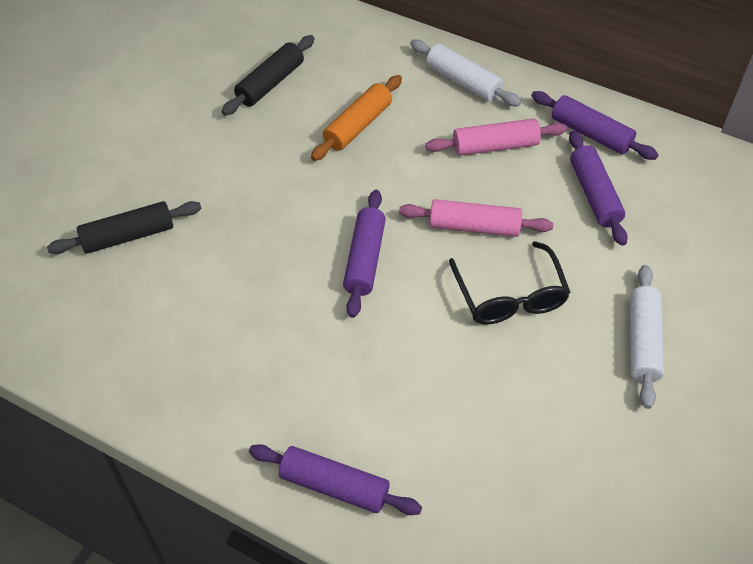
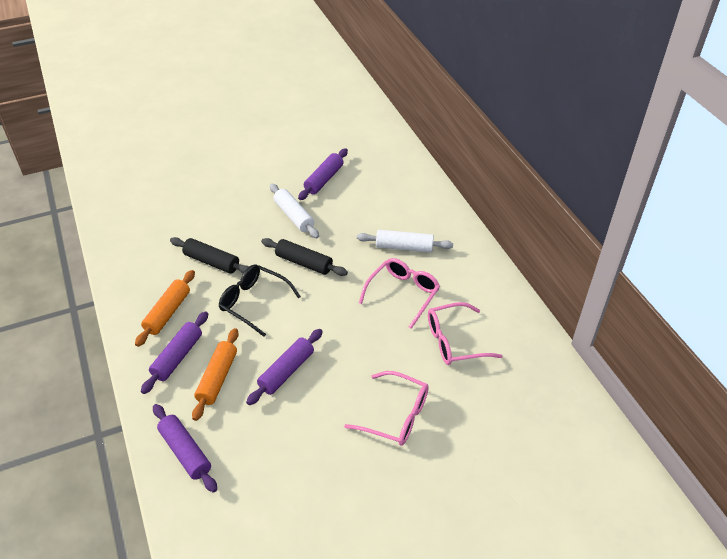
orange rolling pin: 1 -> 2
pink glasses: 0 -> 3
pink rolling pin: 2 -> 0

